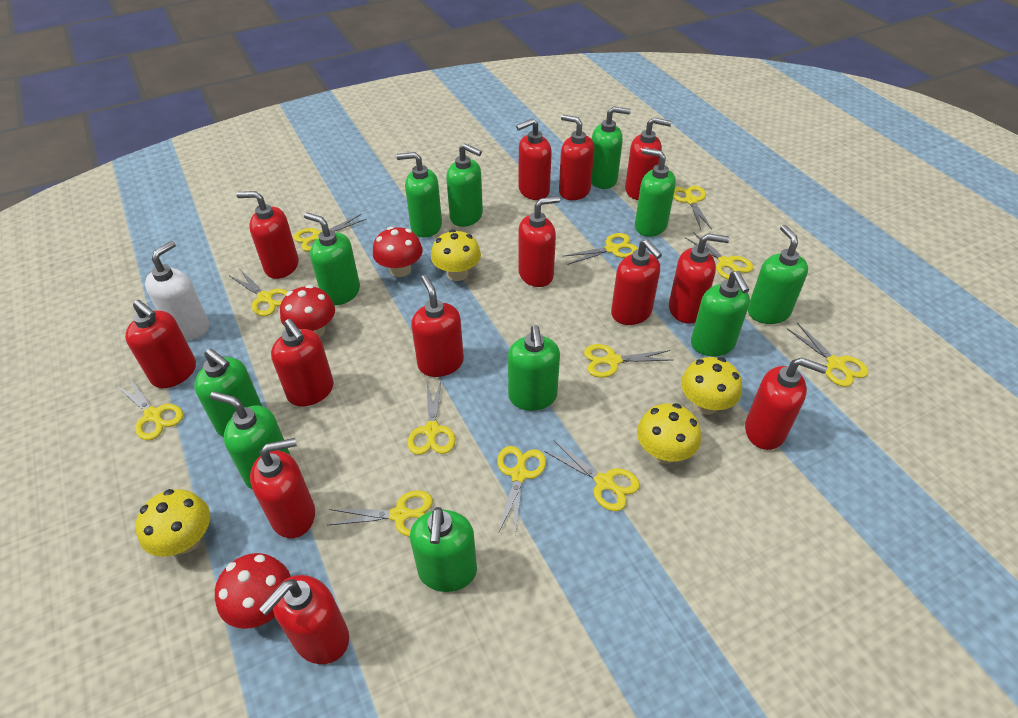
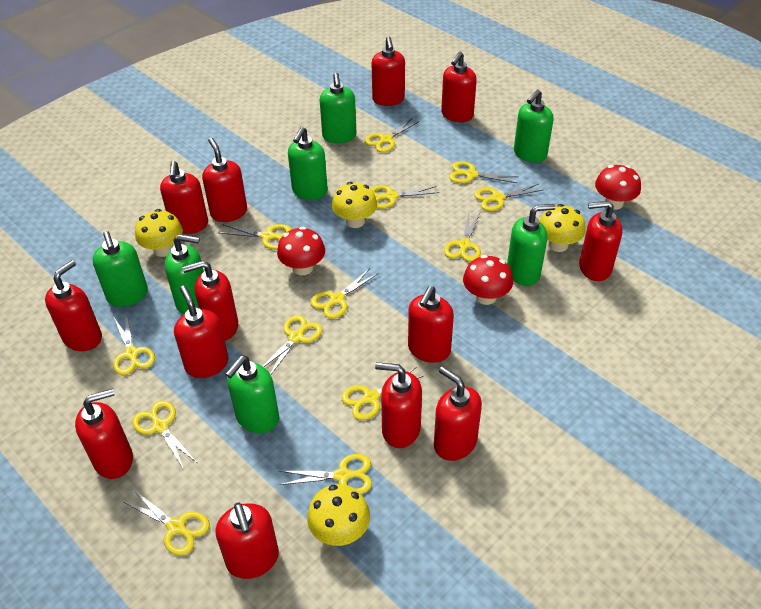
green soap dispenser: 11 -> 7
white soap dispenser: 1 -> 0
yellow scissors: 12 -> 13

